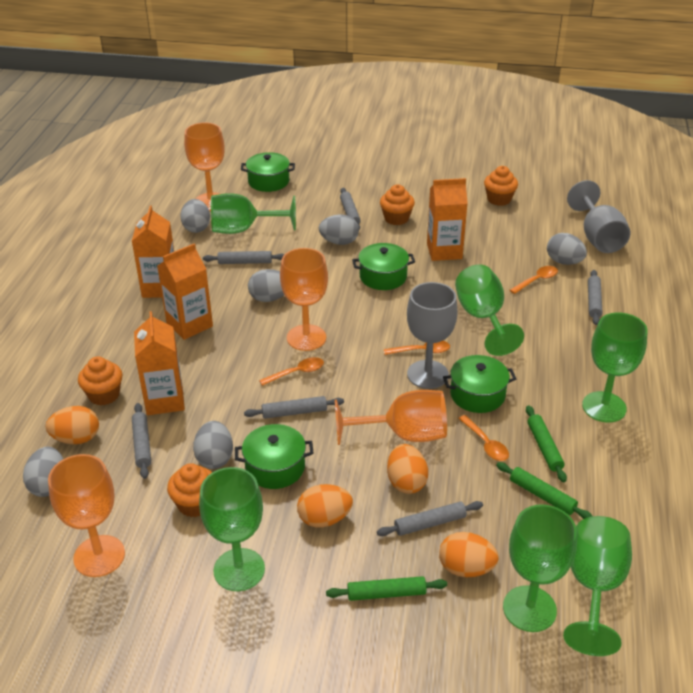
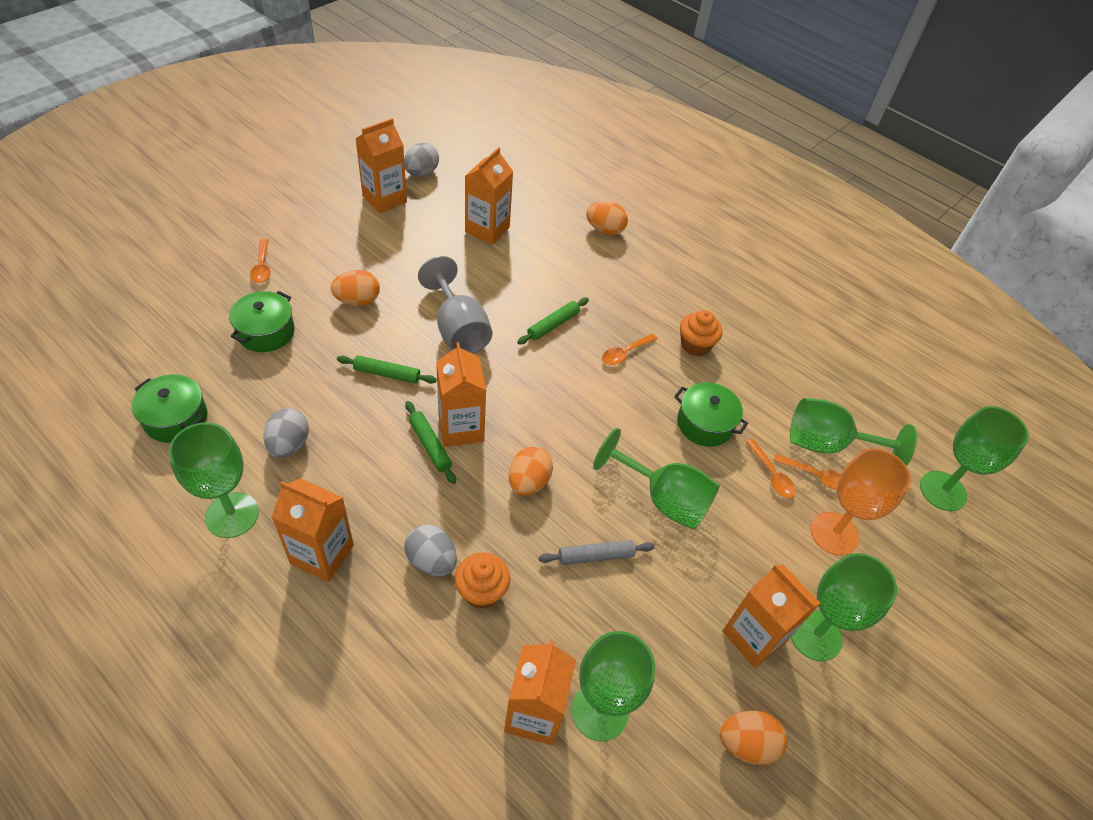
green pot: 4 -> 3
grey egg: 6 -> 3
grey goblet: 2 -> 1
grey rolling pin: 6 -> 1
orange carton: 4 -> 6
orange cupcake: 4 -> 2
orange goblet: 4 -> 1

